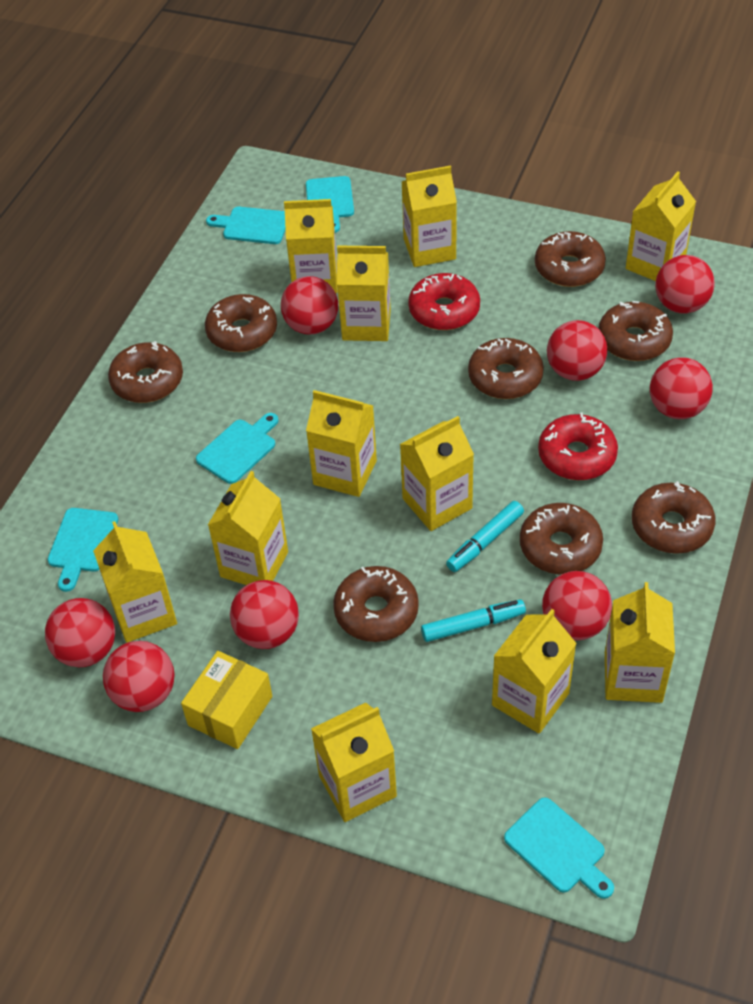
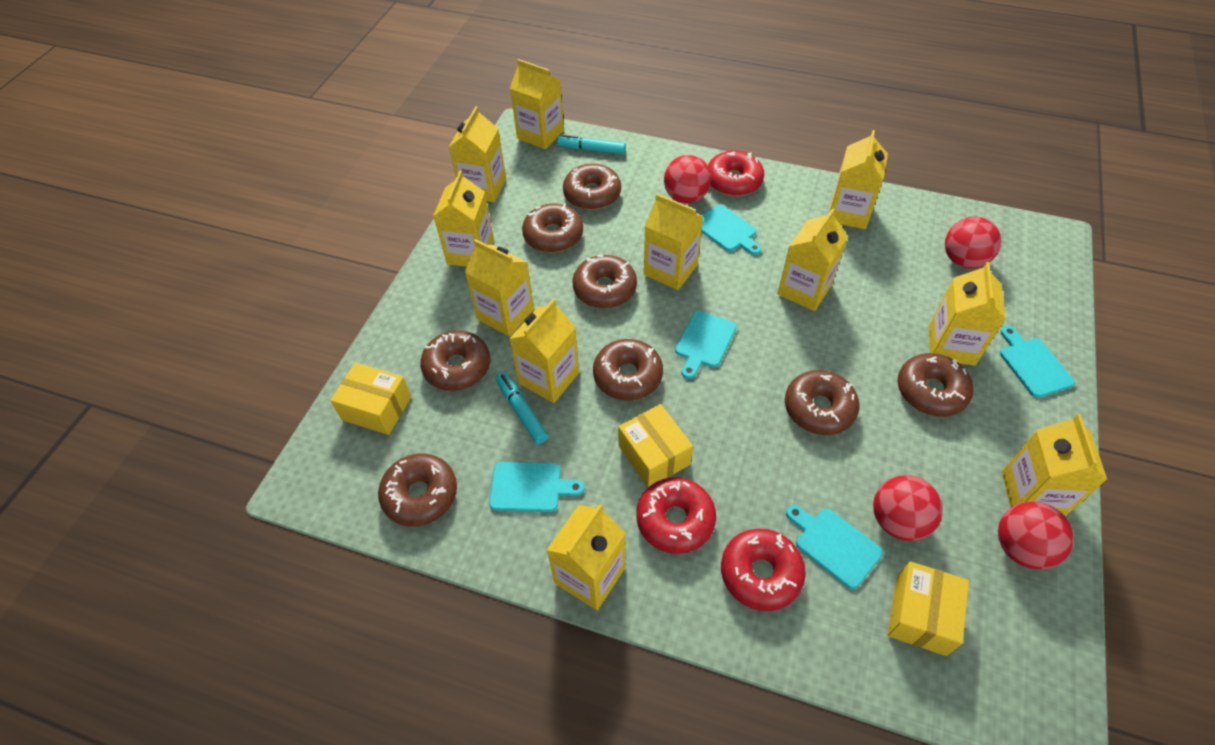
red ball: 8 -> 4
red donut: 2 -> 3
yellow box: 1 -> 3

